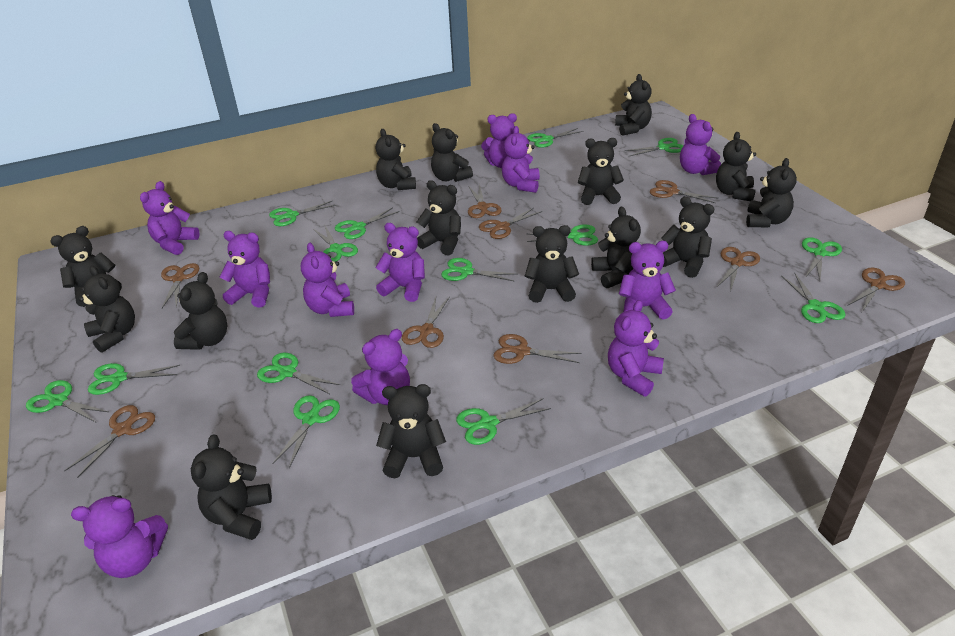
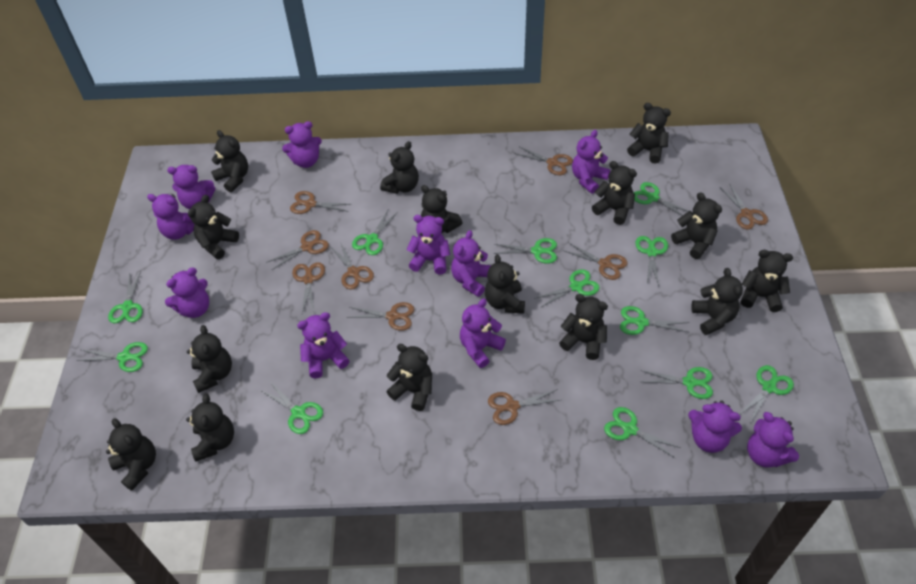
green scissors: 14 -> 12

